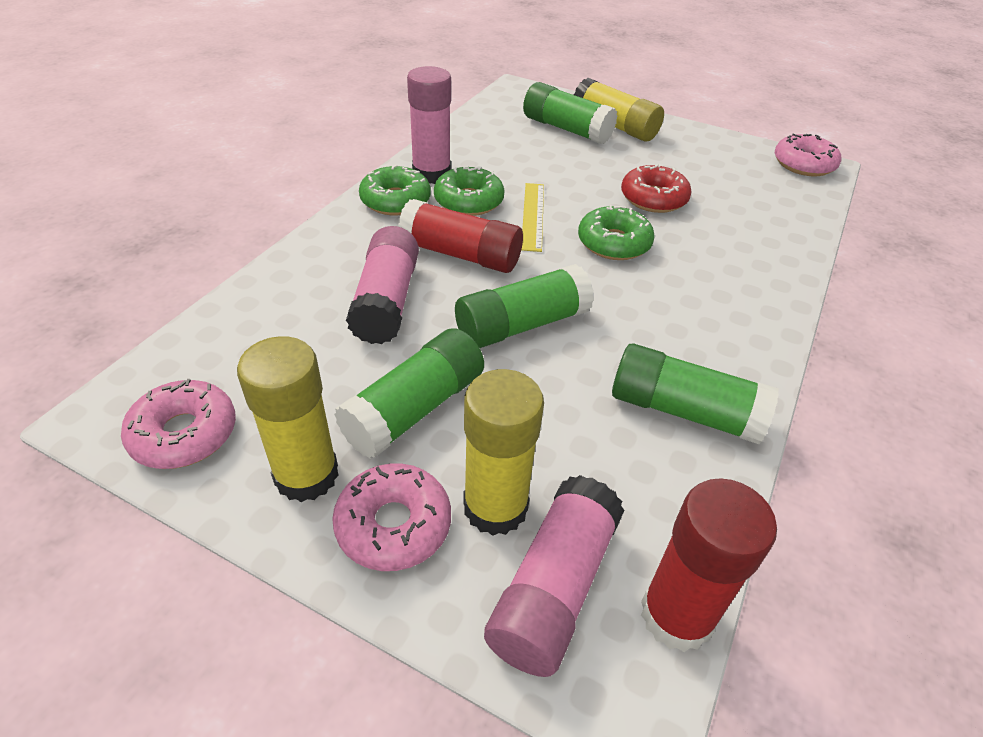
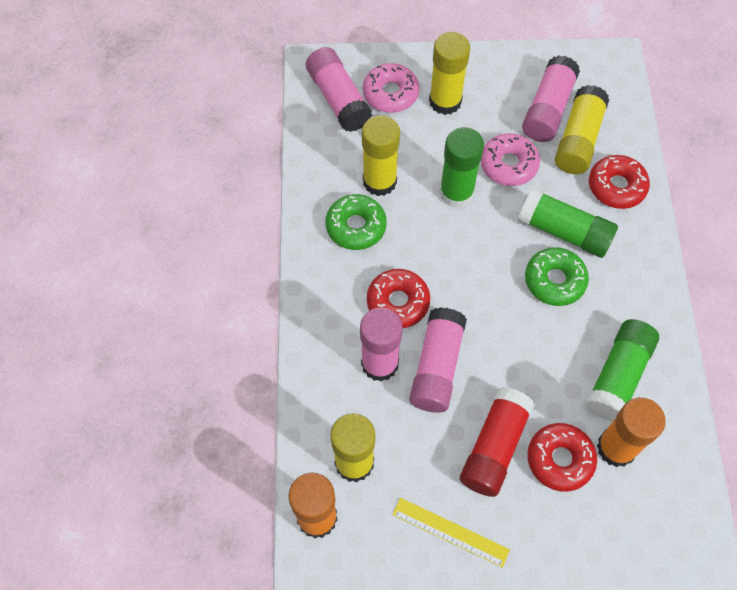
green donut: 3 -> 2
green glue stick: 4 -> 3
orange glue stick: 0 -> 2
pink donut: 3 -> 2
pink glue stick: 3 -> 4
red donut: 1 -> 3
red glue stick: 2 -> 1
yellow glue stick: 3 -> 4

